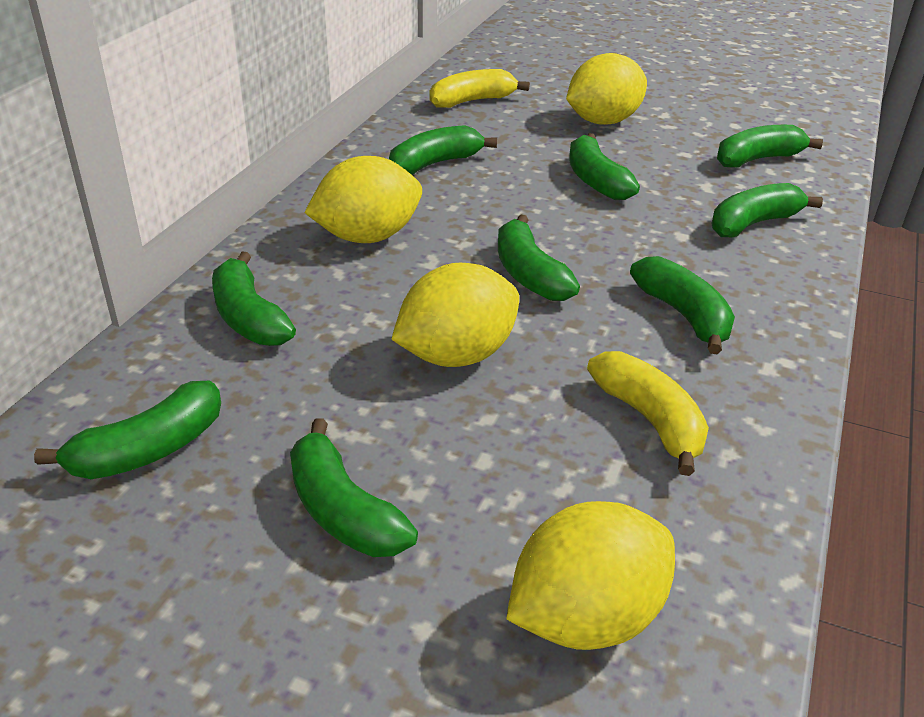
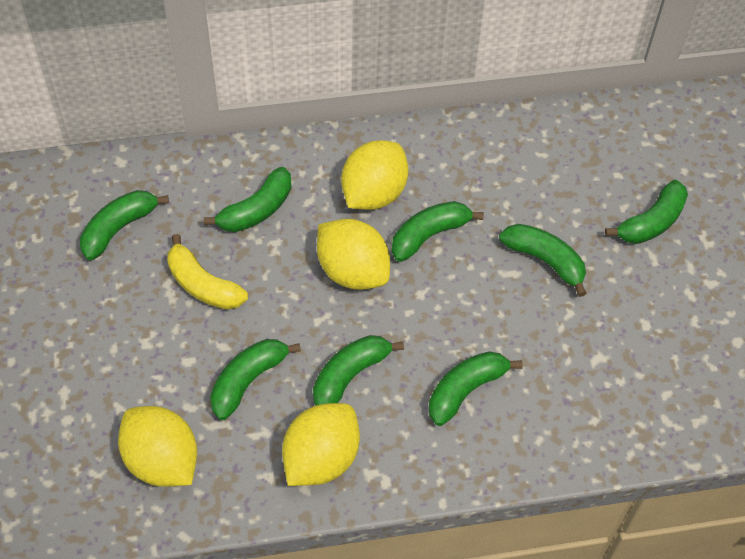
green banana: 9 -> 8
yellow banana: 2 -> 1

